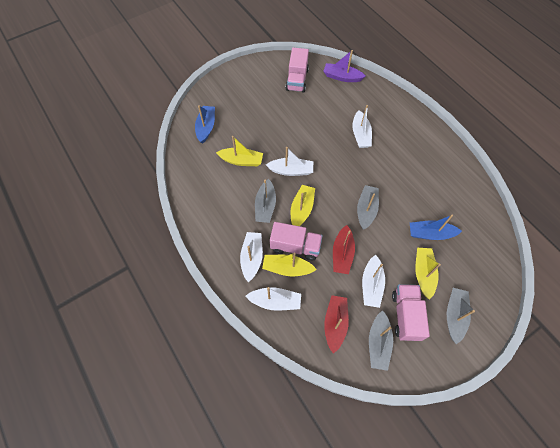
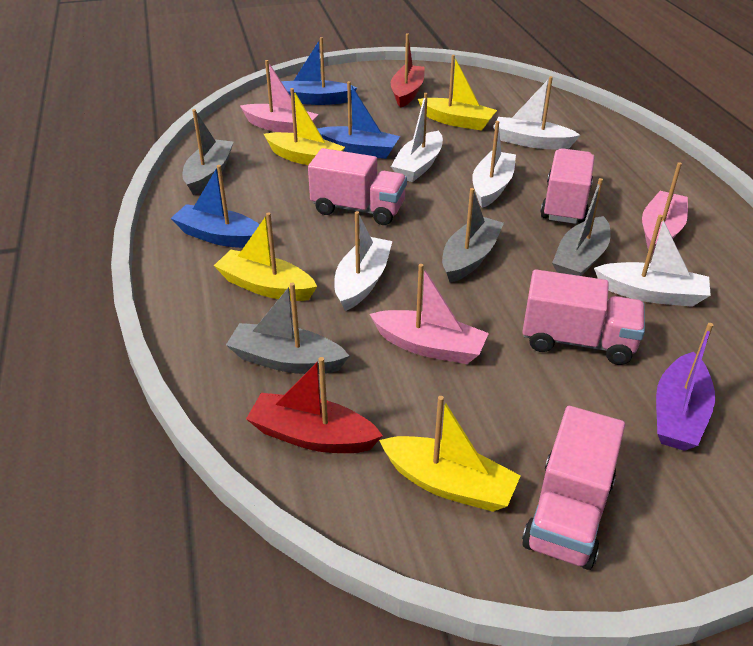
blue boat: 2 -> 3
pink boat: 0 -> 3
pink truck: 3 -> 4

